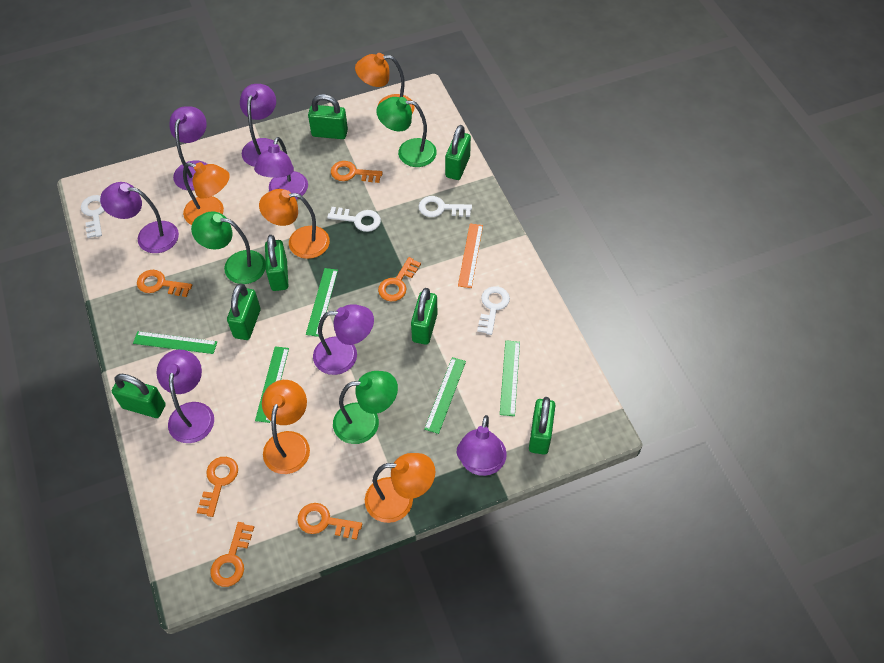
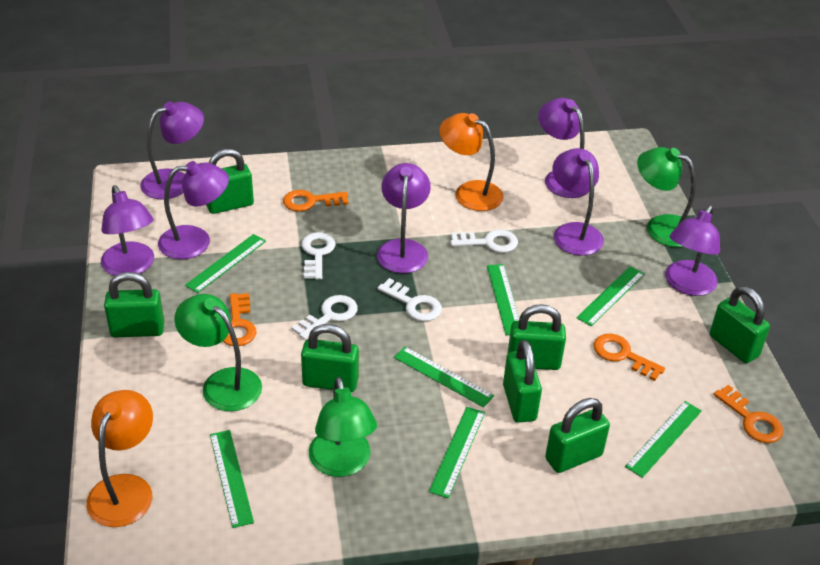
green ruler: 5 -> 7
orange key: 6 -> 4
orange lamp: 5 -> 2
orange ruler: 1 -> 0

